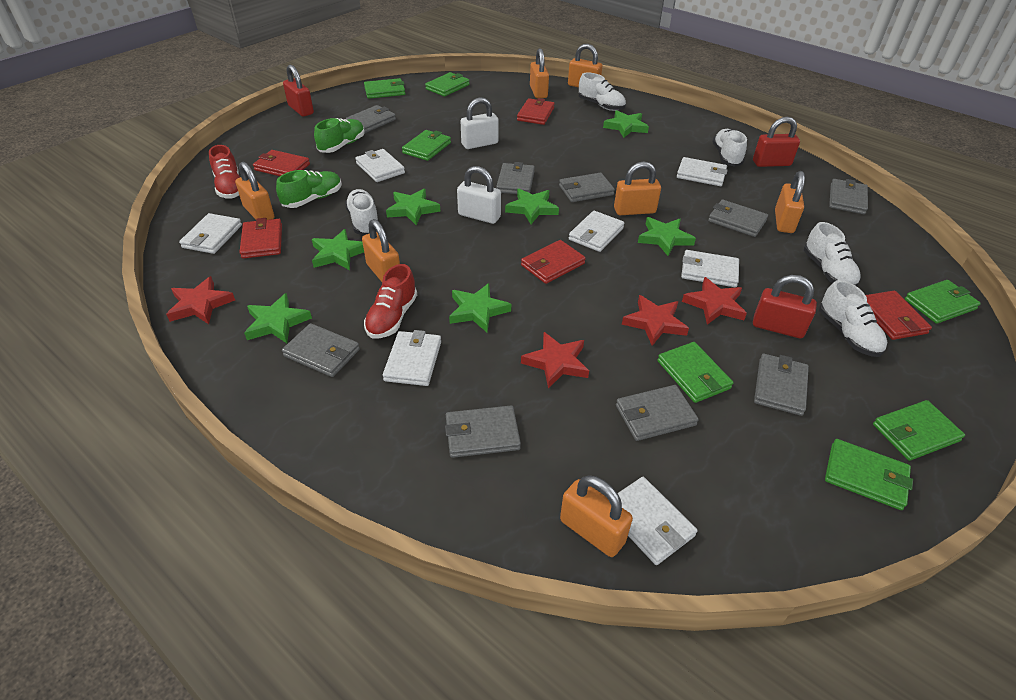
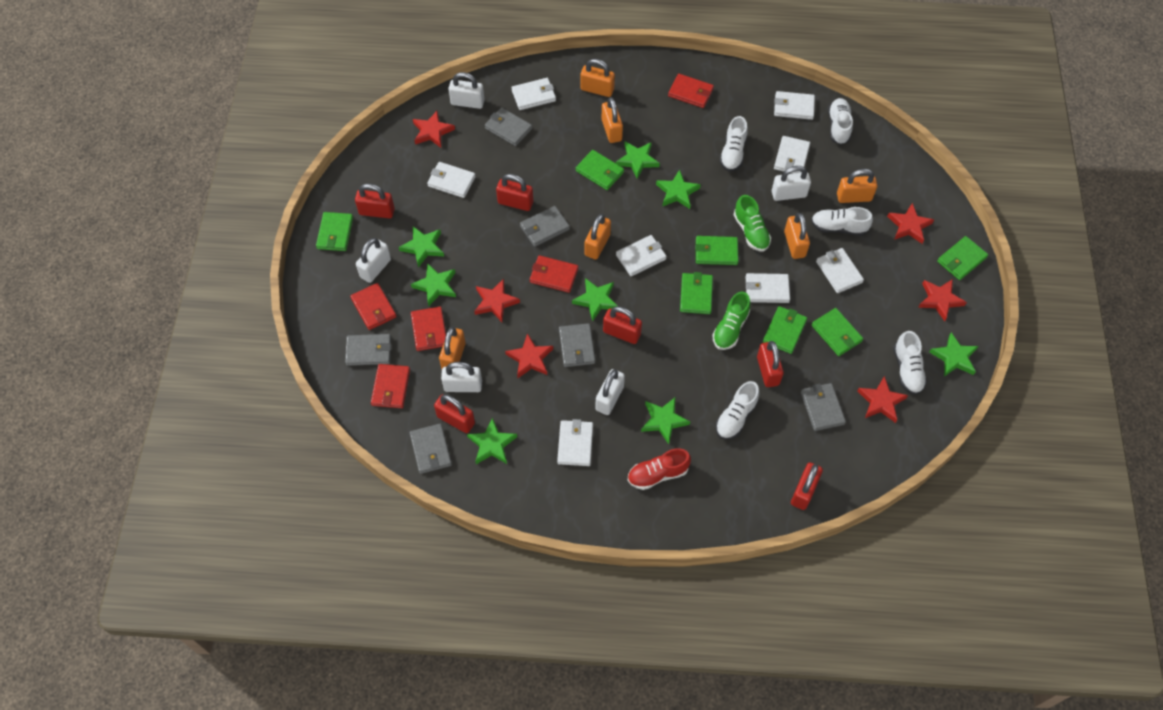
green star: 7 -> 8
grey wallet: 9 -> 6
orange padlock: 7 -> 6
red padlock: 3 -> 6
red shoe: 2 -> 1
red star: 4 -> 6
white padlock: 2 -> 5
white wallet: 7 -> 8

